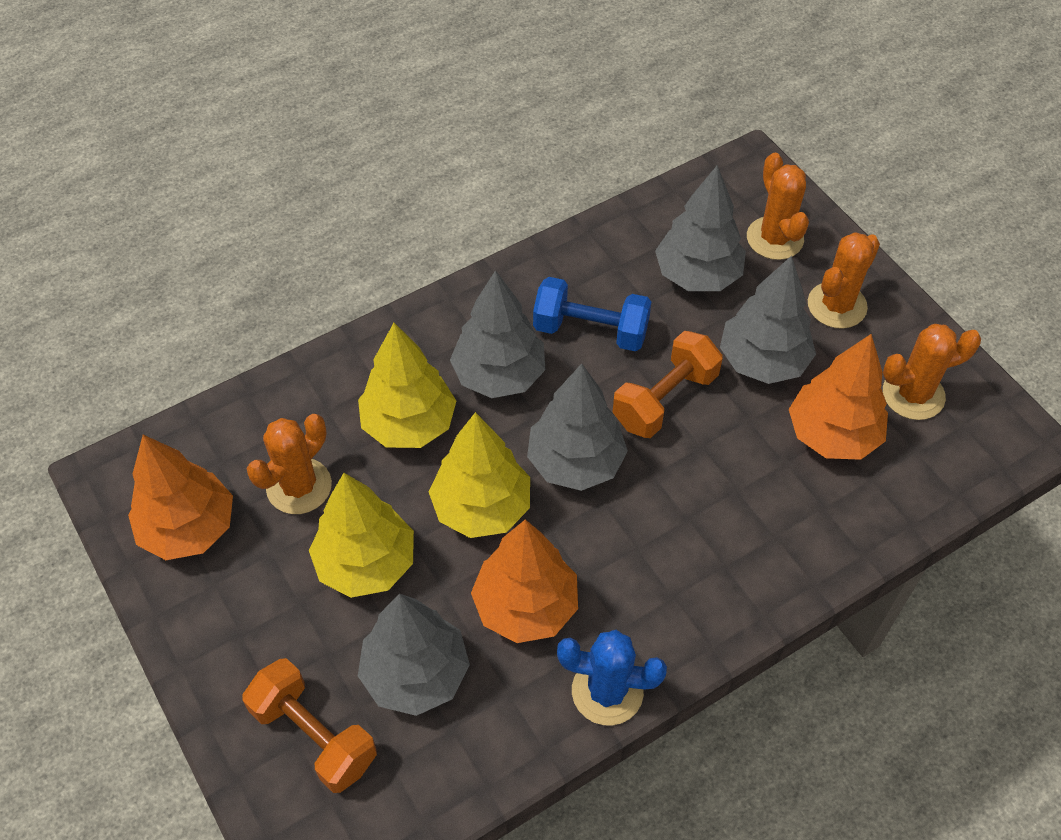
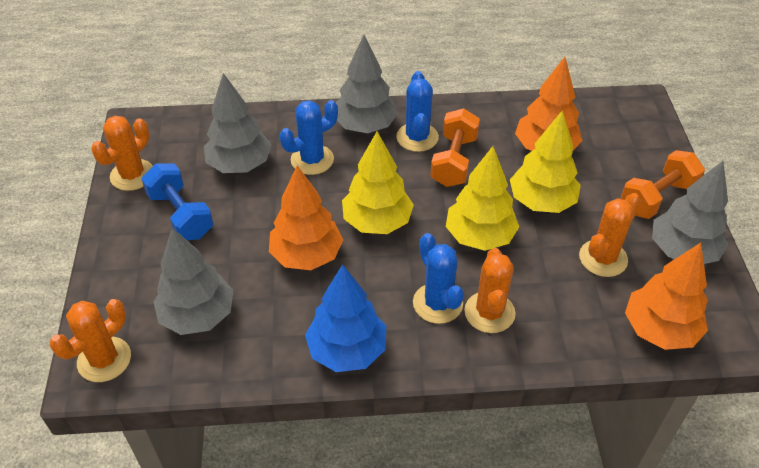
blue cactus: 1 -> 3
blue tree: 0 -> 1
grey tree: 5 -> 4

